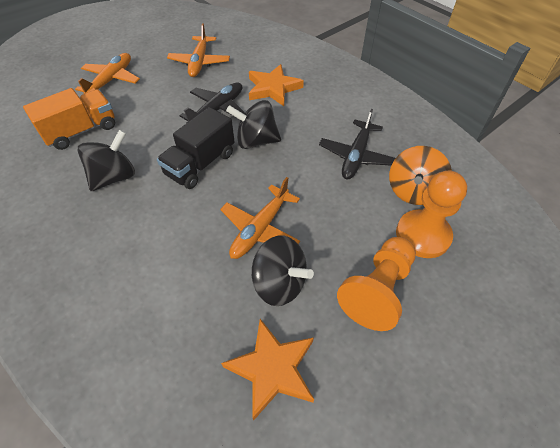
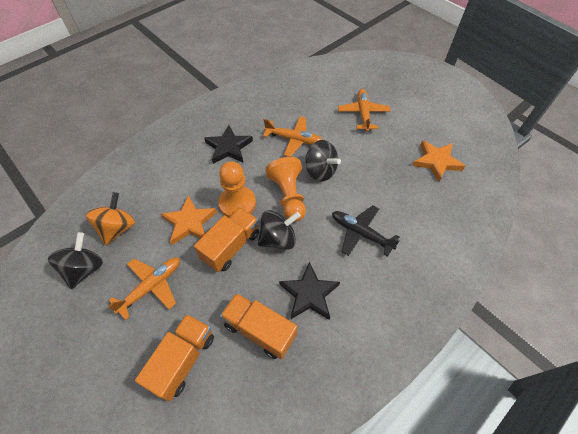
black plane: 2 -> 1
black star: 0 -> 2
black truck: 1 -> 0
orange truck: 1 -> 3

